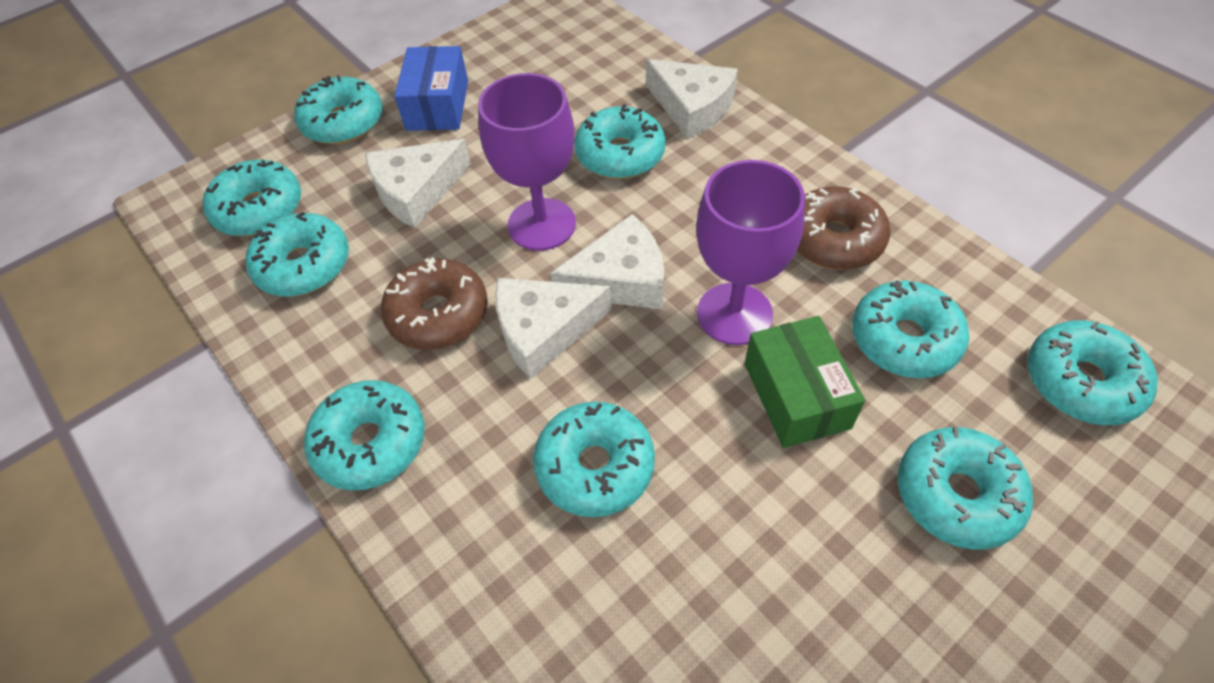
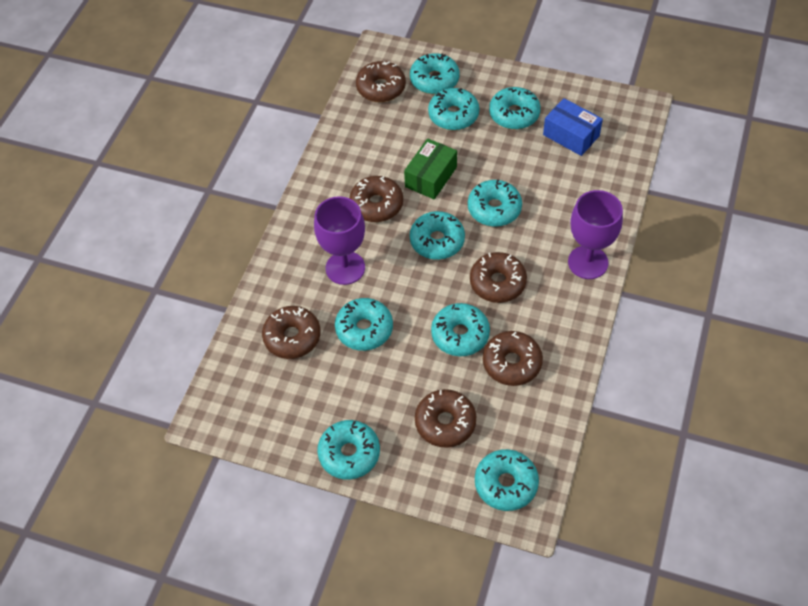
brown donut: 2 -> 6
white cheese: 4 -> 0

